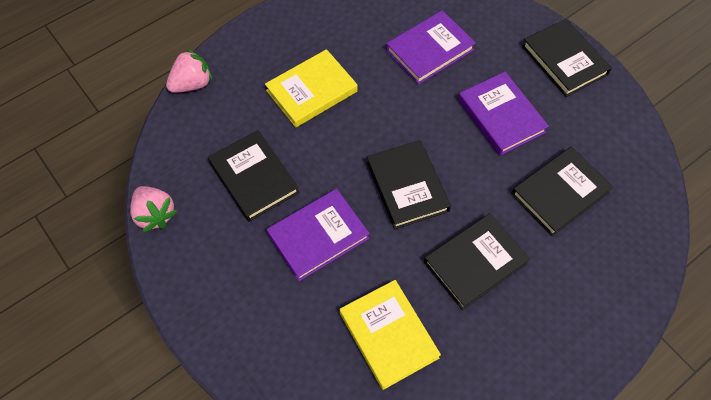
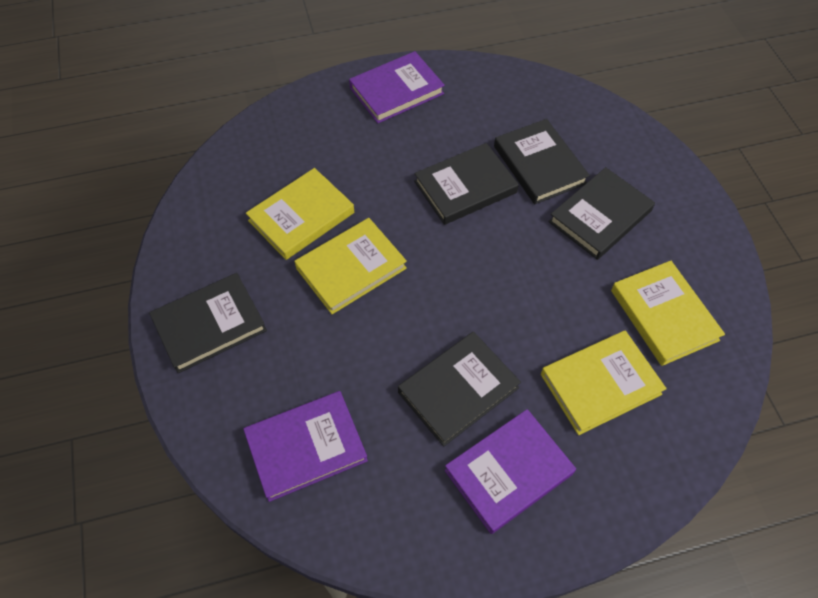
pink strawberry: 2 -> 0
yellow book: 2 -> 4

